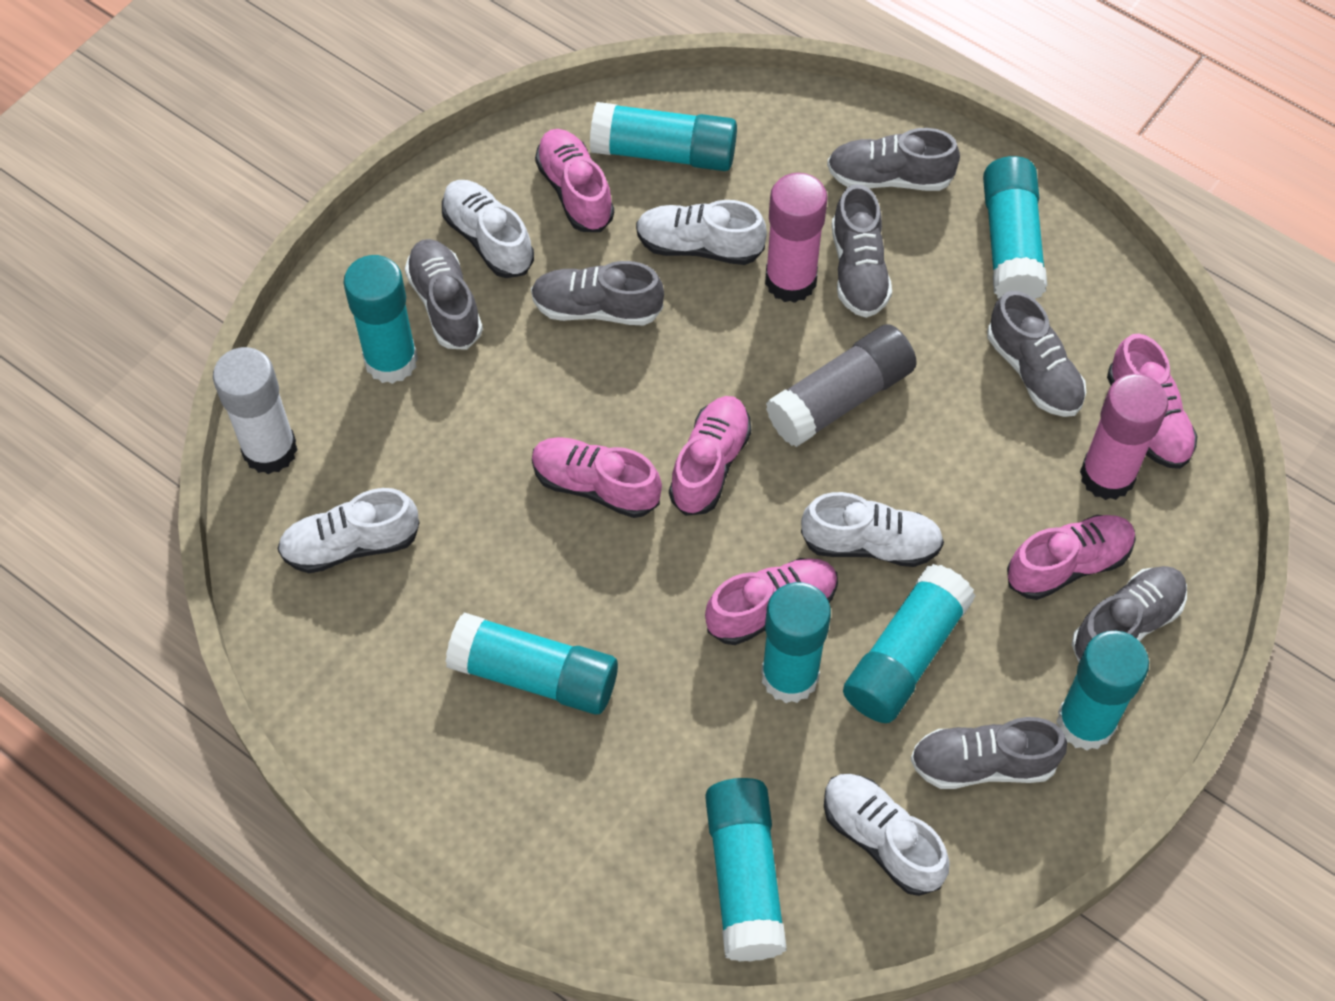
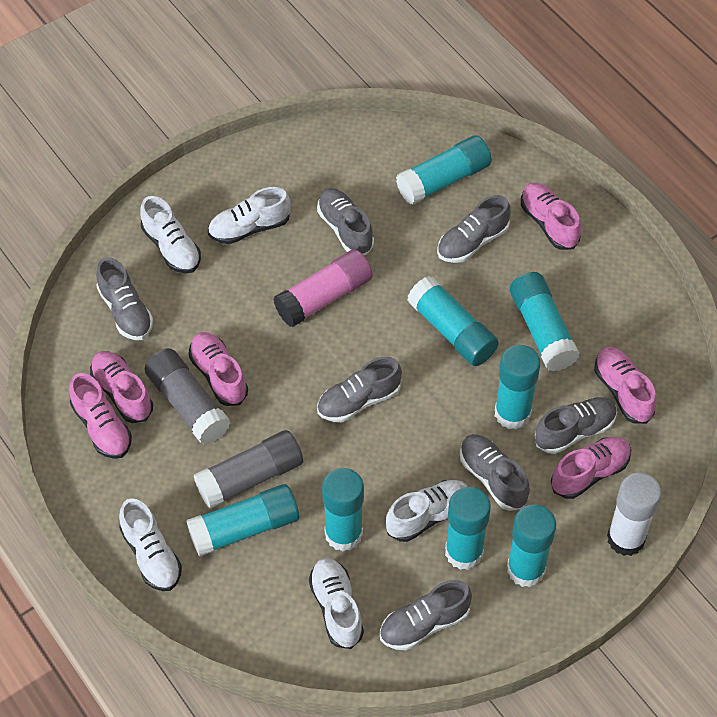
grey glue stick: 1 -> 2
pink glue stick: 2 -> 1

